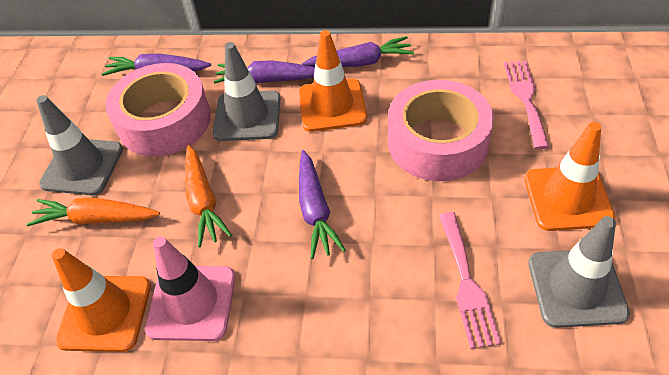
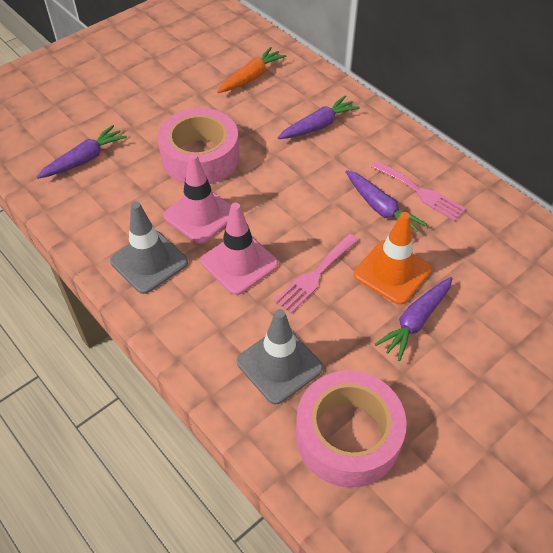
grey traffic cone: 3 -> 2
orange carrot: 2 -> 1
orange traffic cone: 3 -> 1
pink traffic cone: 1 -> 2

